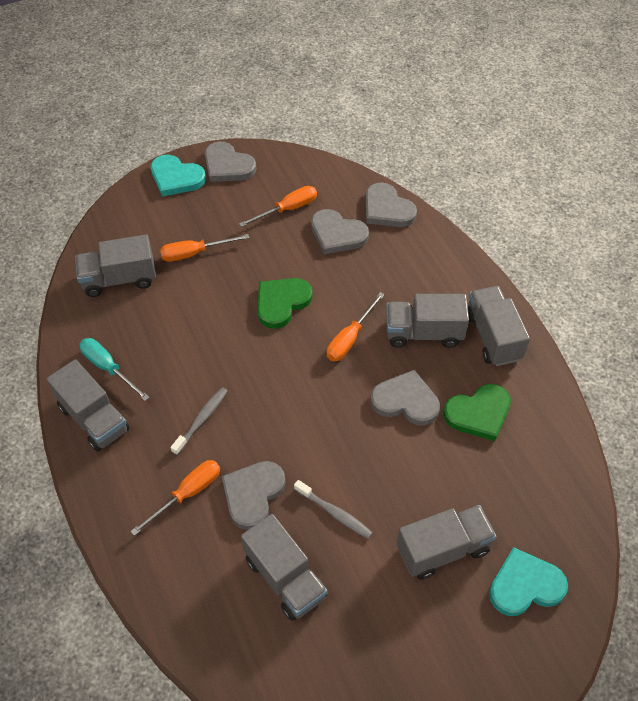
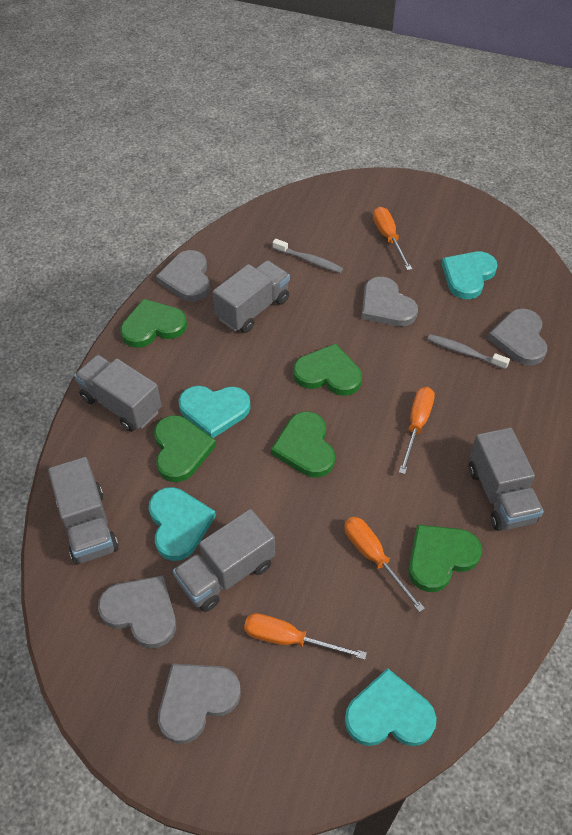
green heart: 2 -> 5
grey truck: 6 -> 5
turquoise heart: 2 -> 4
turquoise screwdriver: 1 -> 0

